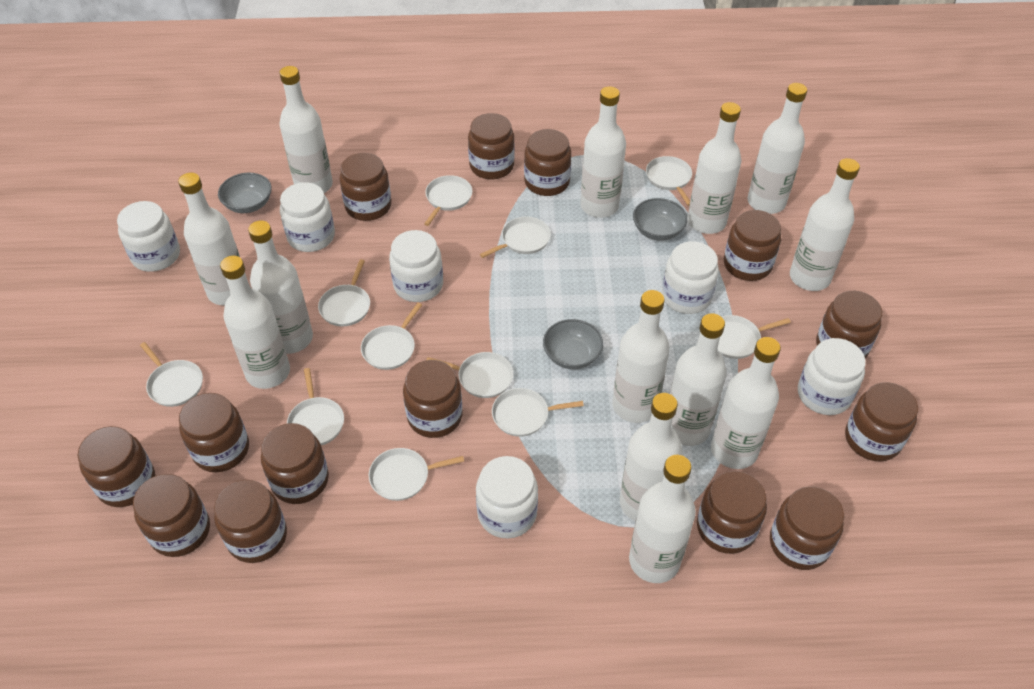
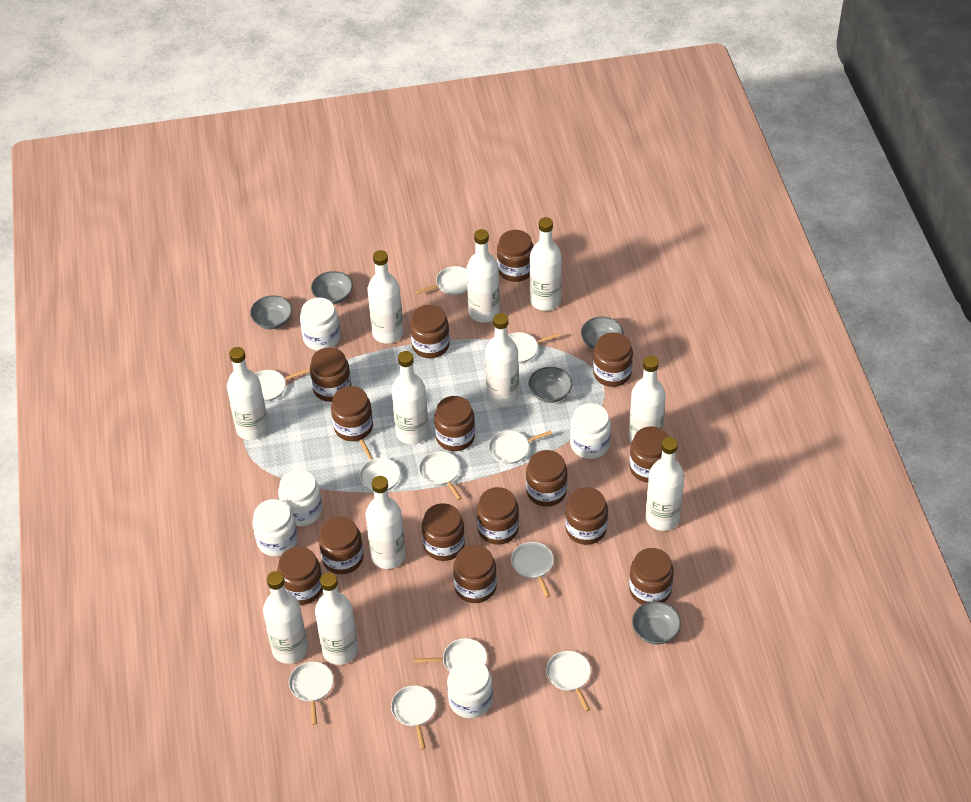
brown jar: 14 -> 15
grey bowl: 3 -> 5
white bottle: 13 -> 11
white jar: 6 -> 5

